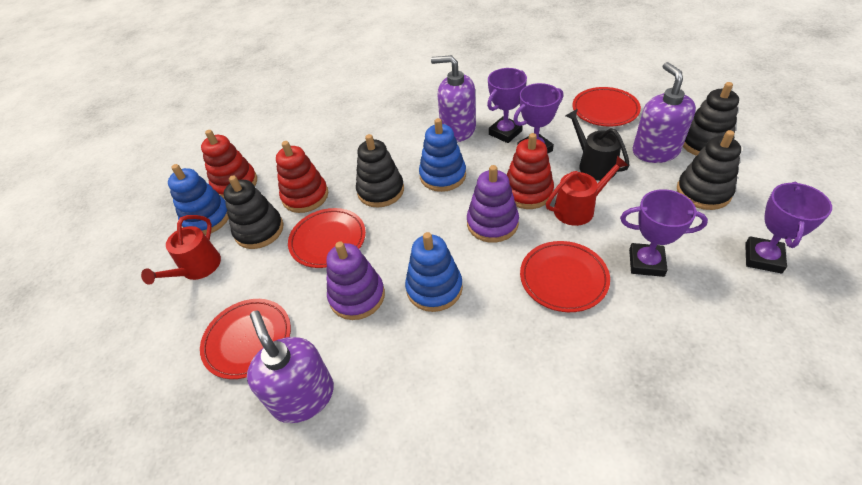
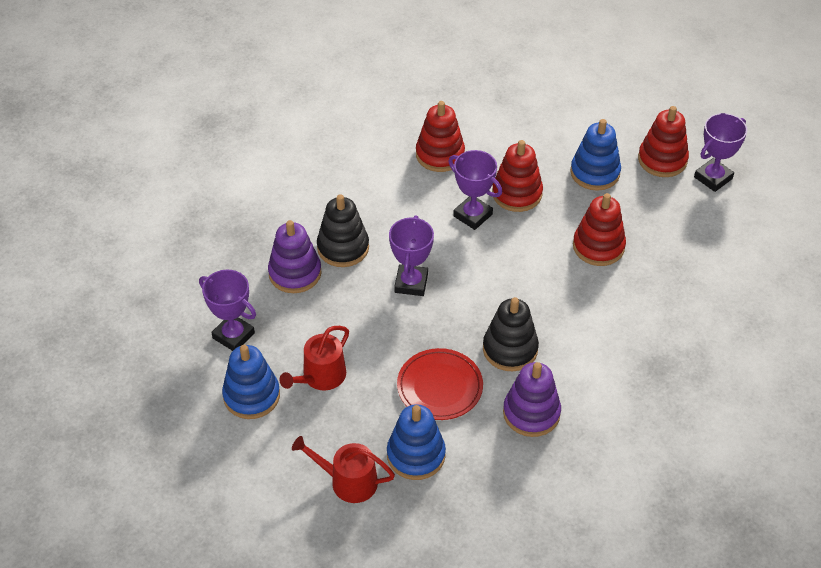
black stacking toy: 4 -> 2
black watering can: 1 -> 0
purple soap dispenser: 3 -> 0
red plate: 4 -> 1
red stacking toy: 3 -> 4

